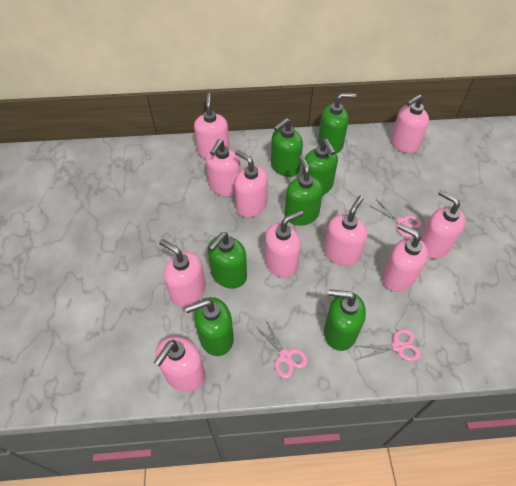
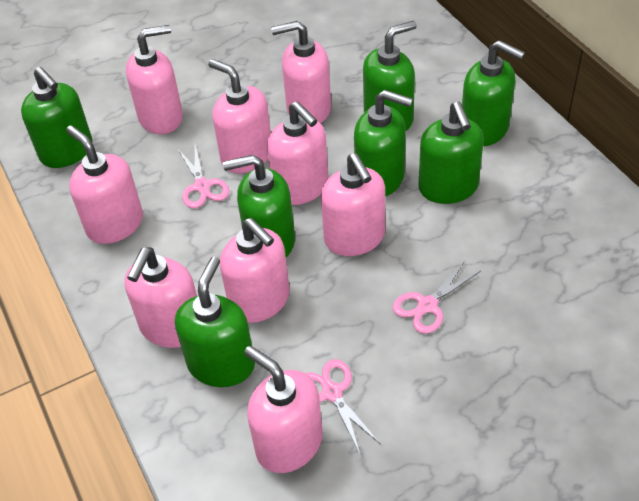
pink soap dispenser: 10 -> 9

